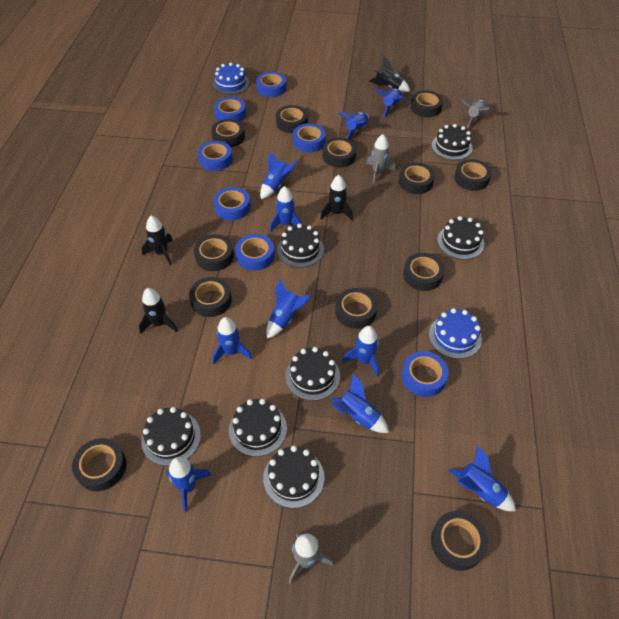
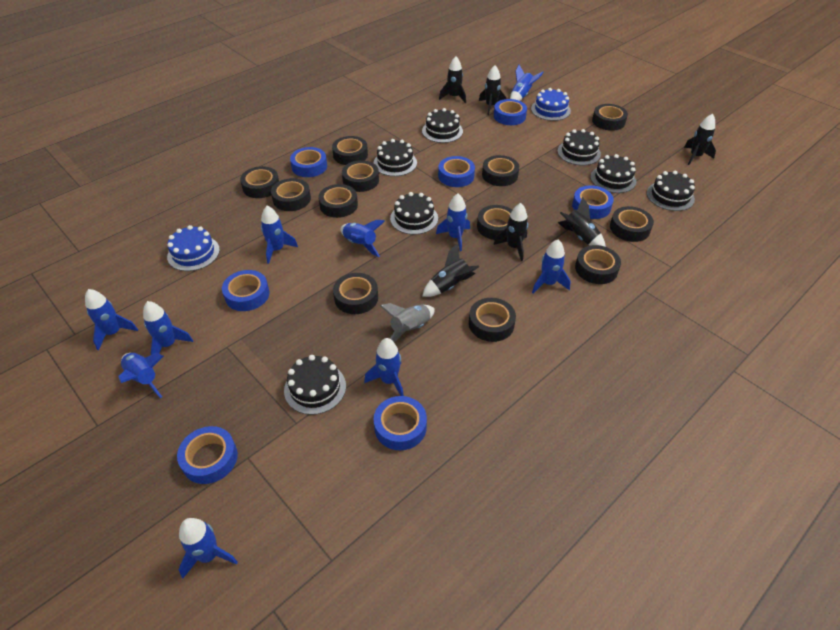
black rocket: 4 -> 6
grey rocket: 3 -> 1

